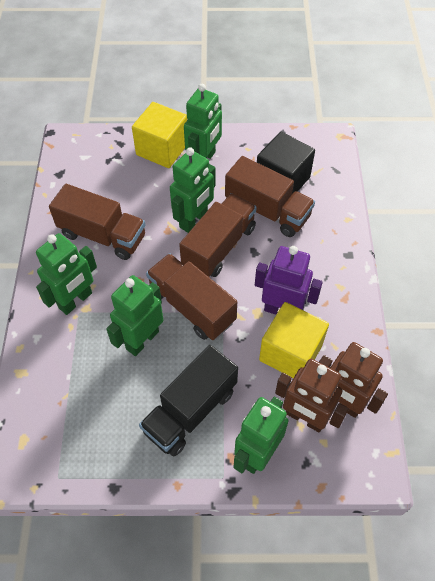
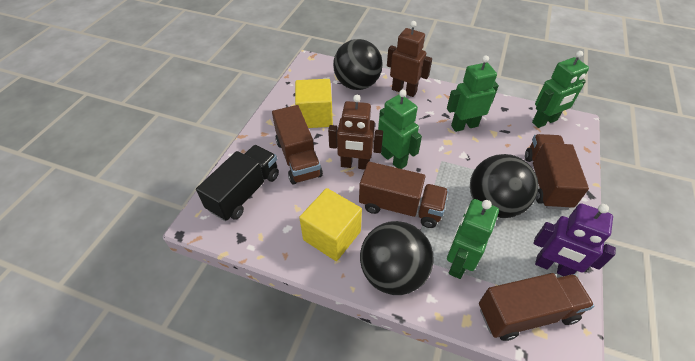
black ball: 0 -> 3
black cube: 1 -> 0
green robot: 5 -> 4

